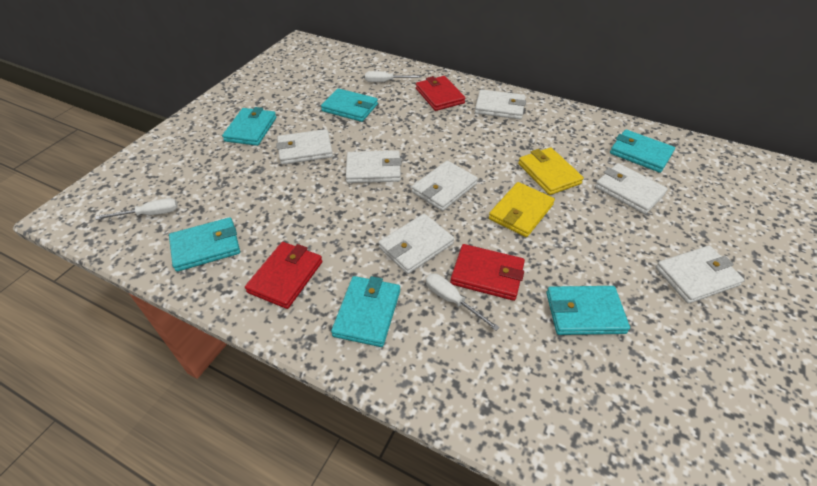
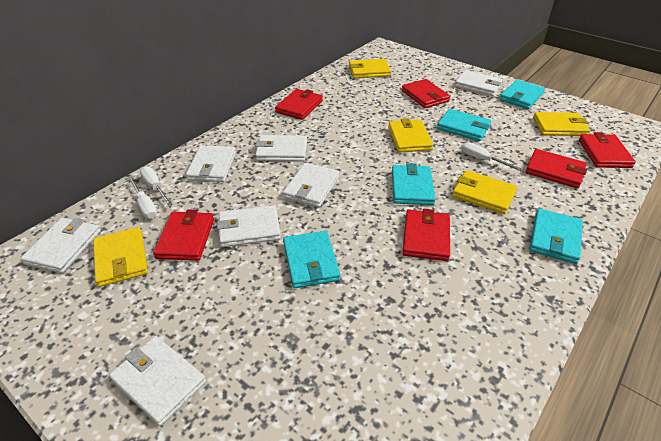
red wallet: 3 -> 6
turquoise wallet: 6 -> 5
yellow wallet: 2 -> 5

